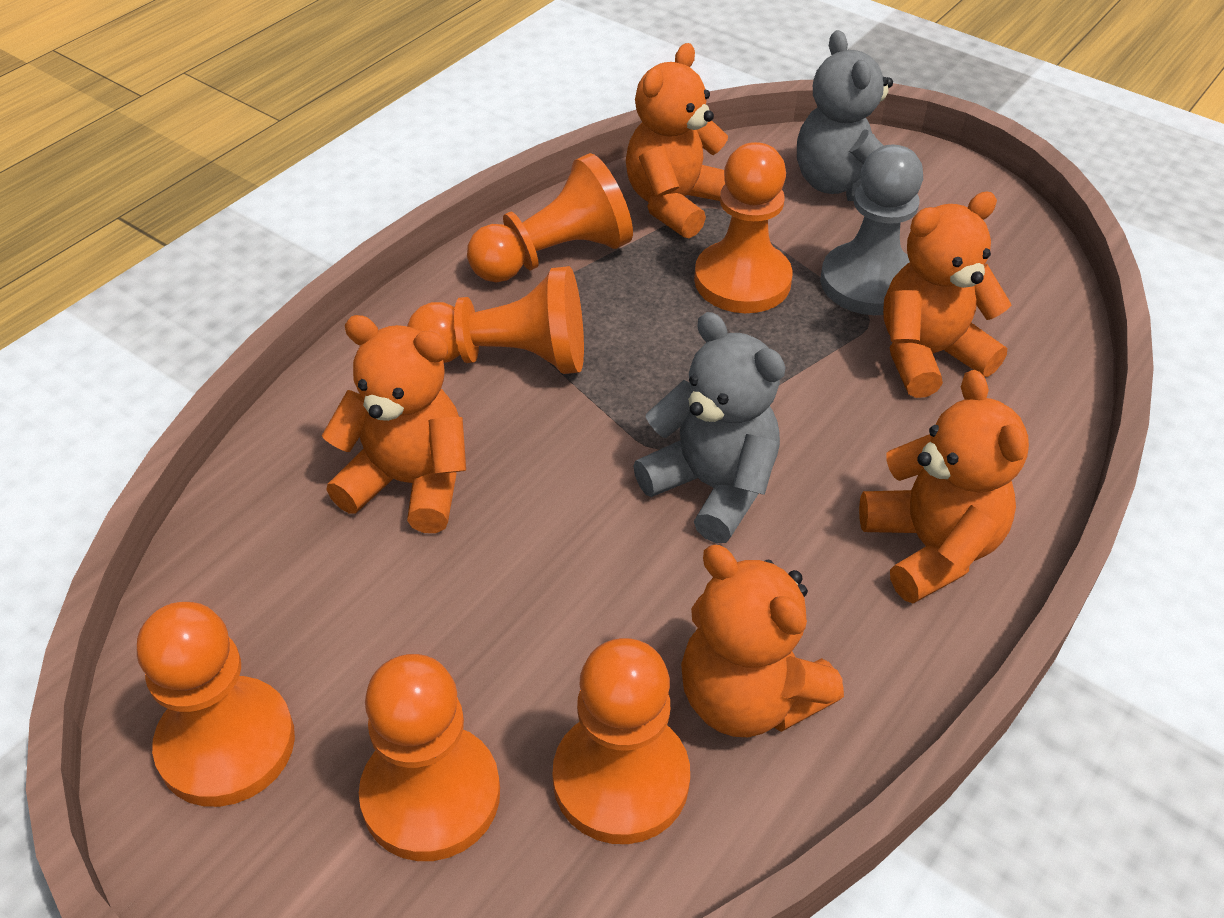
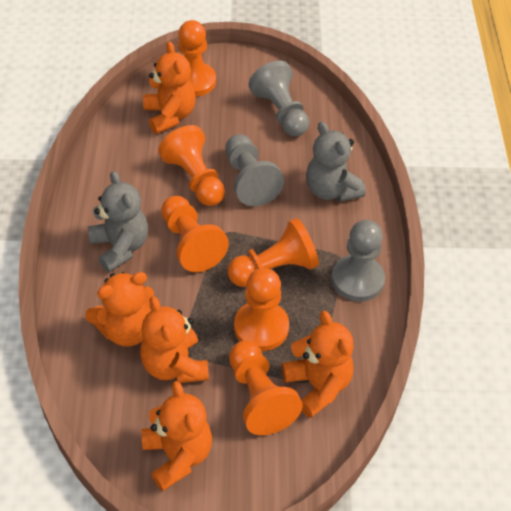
grey pawn: 1 -> 3

